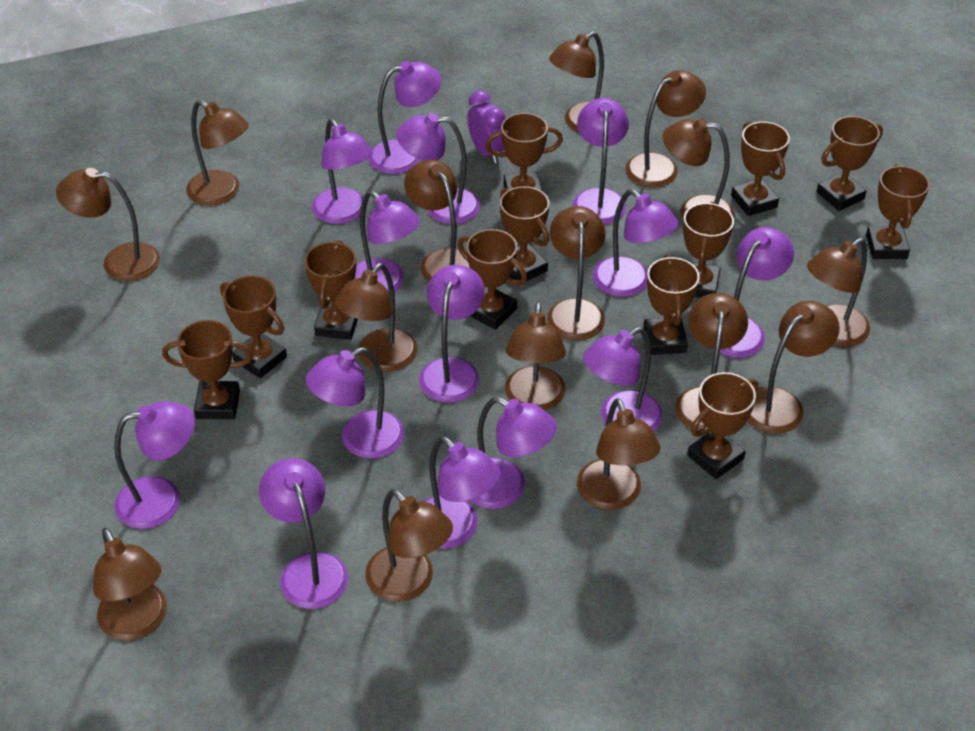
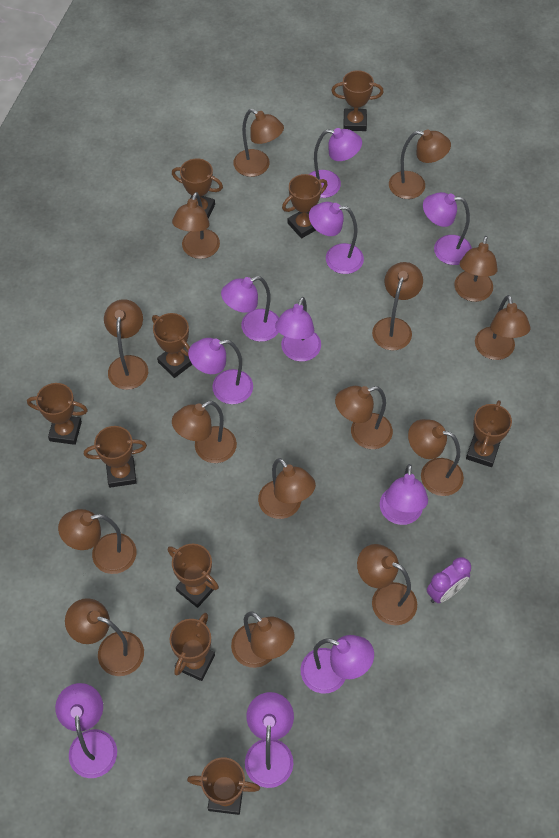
brown trophy: 12 -> 10
purple lamp: 14 -> 10

